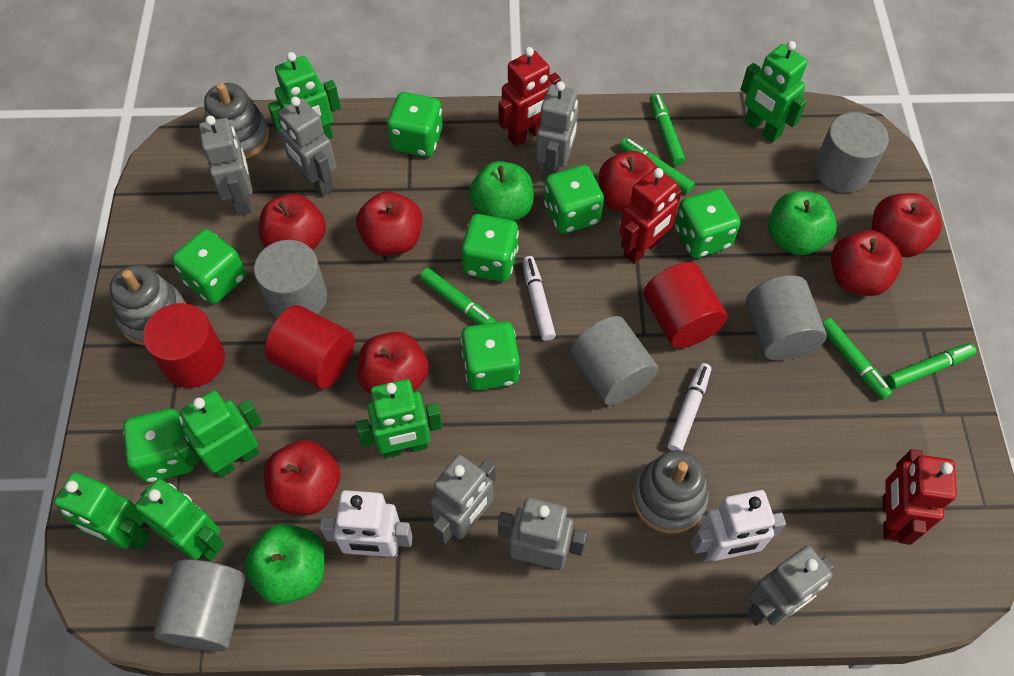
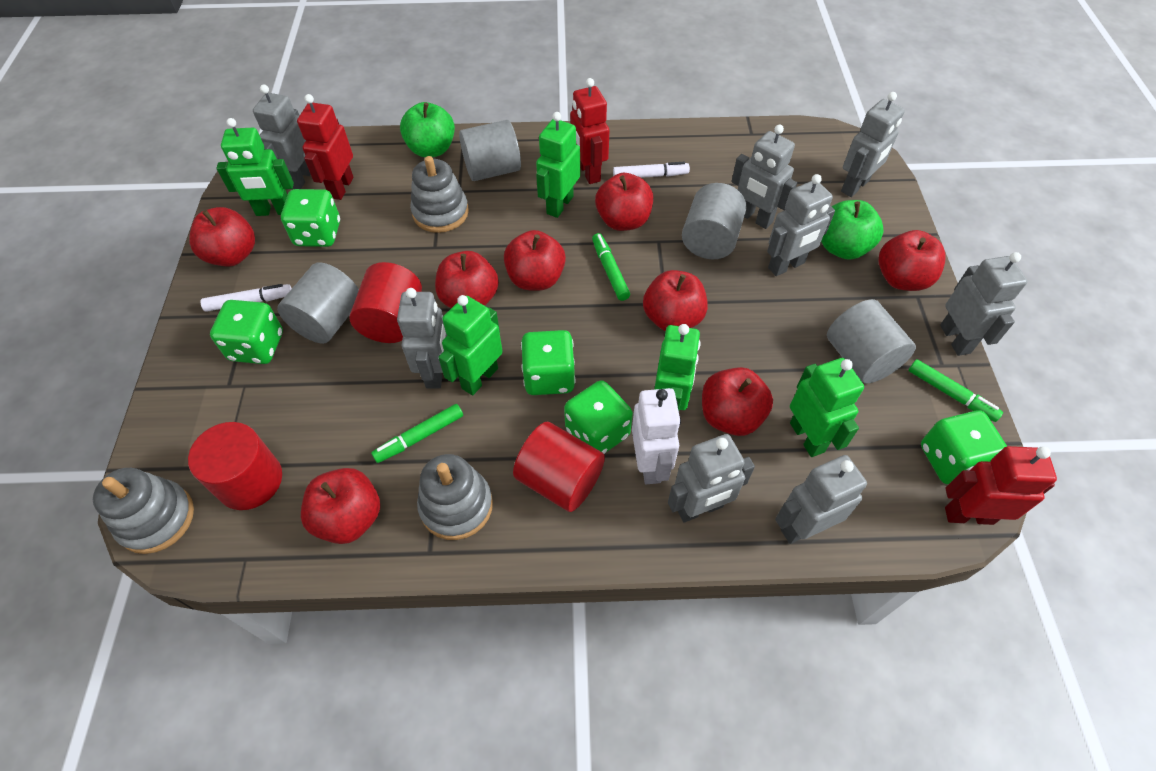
green apple: 3 -> 2
green dice: 7 -> 5
green marker: 5 -> 3
green robot: 6 -> 5
grey cylinder: 5 -> 4
grey robot: 6 -> 8
red apple: 7 -> 8
white robot: 2 -> 1

